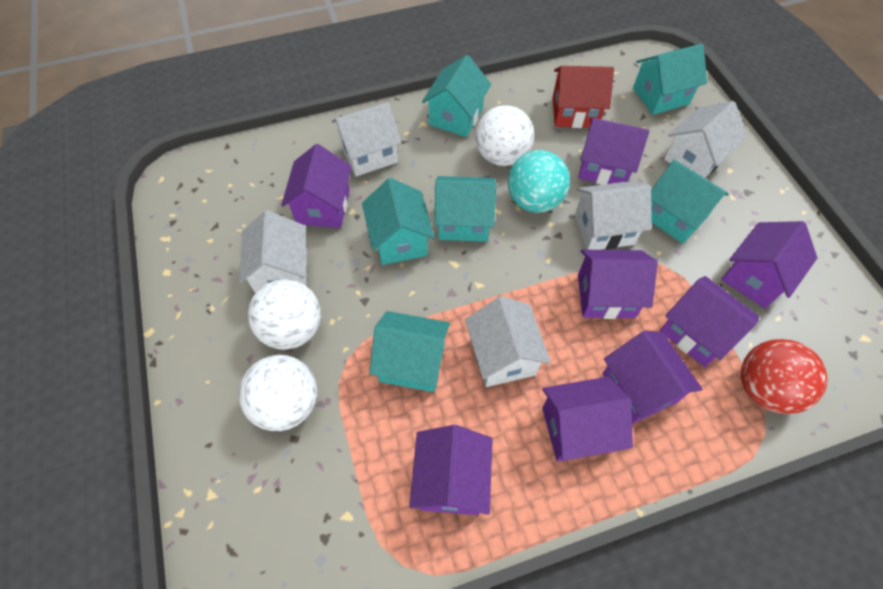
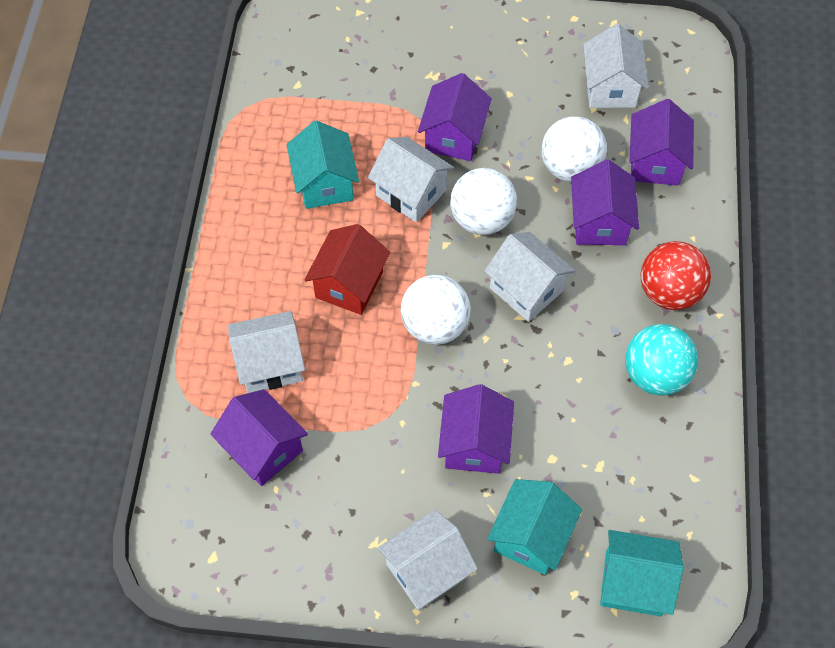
purple house: 8 -> 5
turquoise house: 6 -> 3

